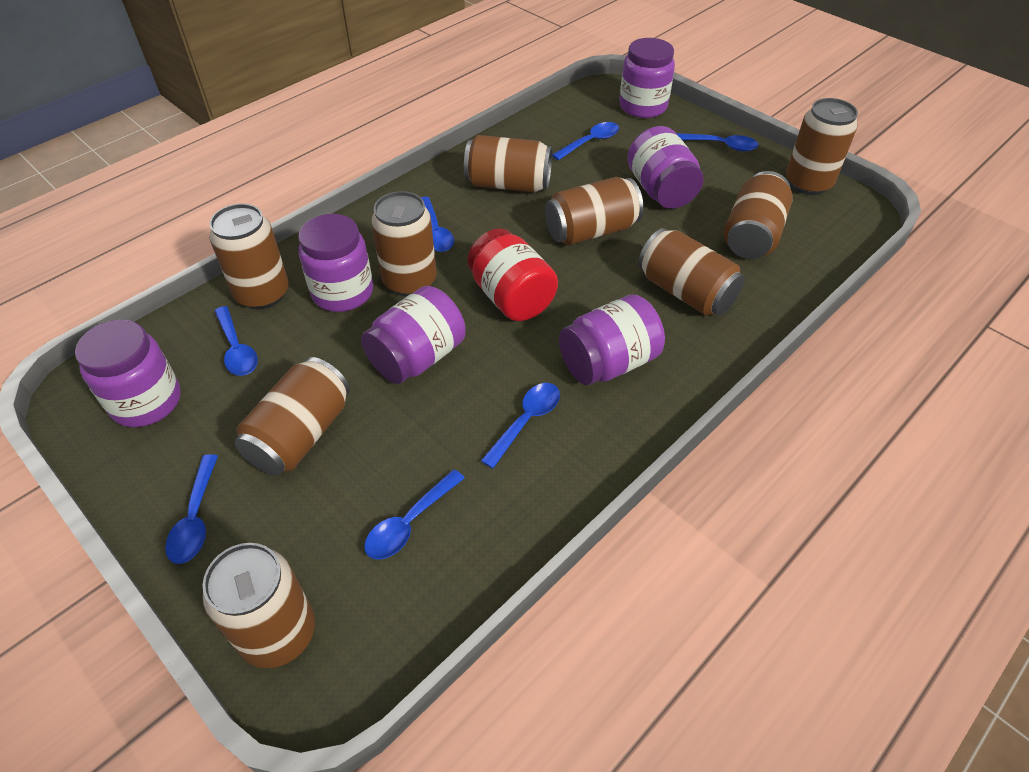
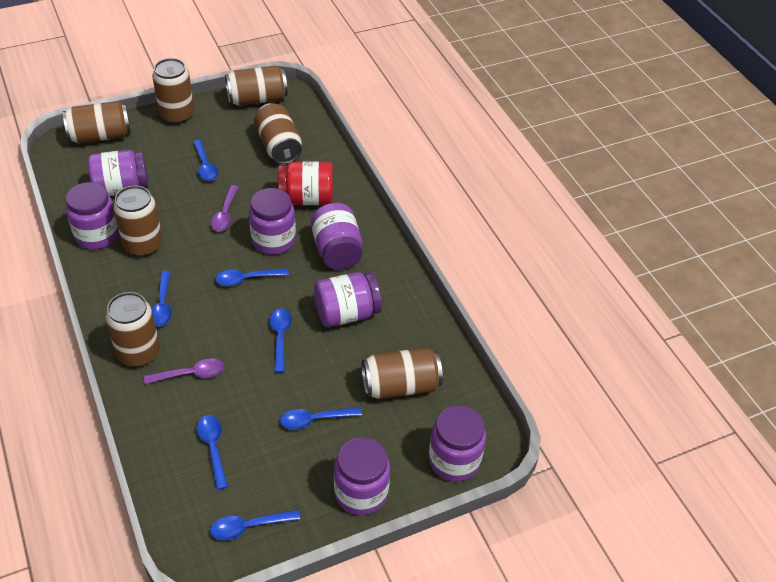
brown can: 9 -> 7
purple jar: 6 -> 7
purple spoon: 0 -> 2

